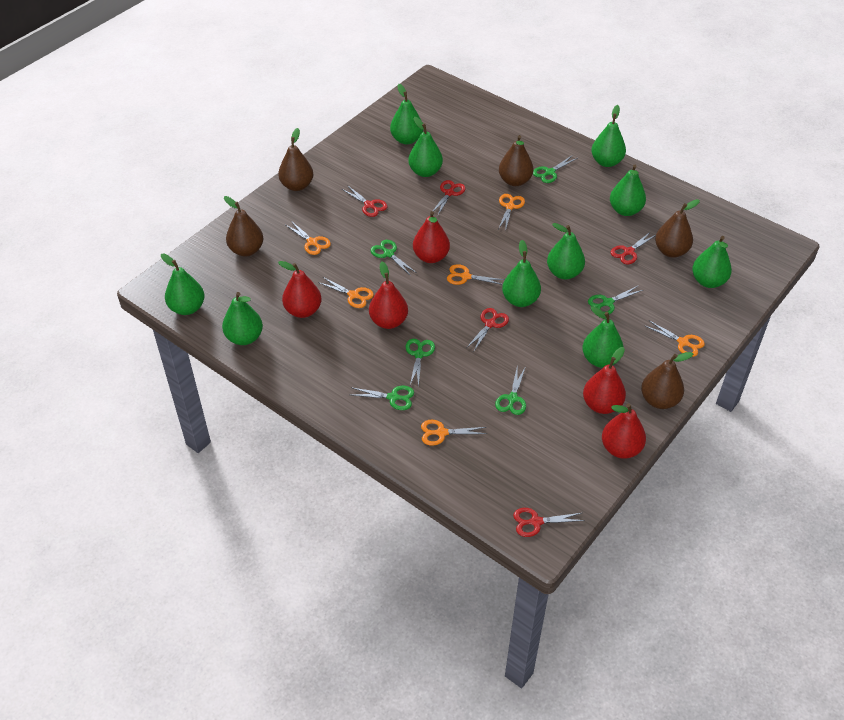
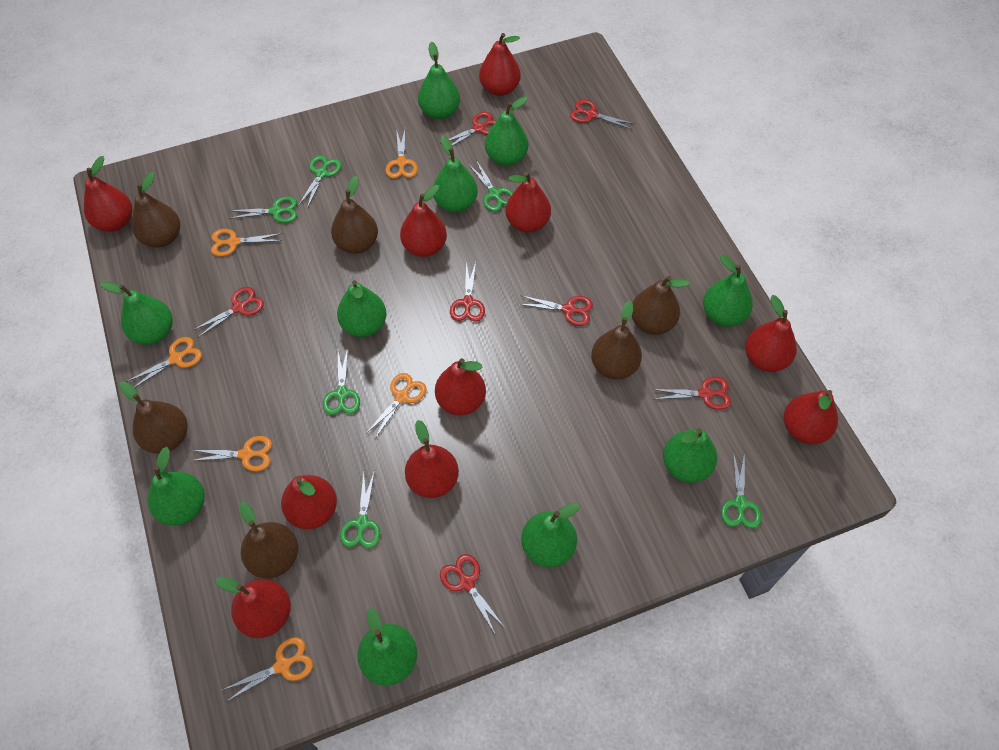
brown pear: 5 -> 6
red pear: 5 -> 10
red scissors: 5 -> 7

